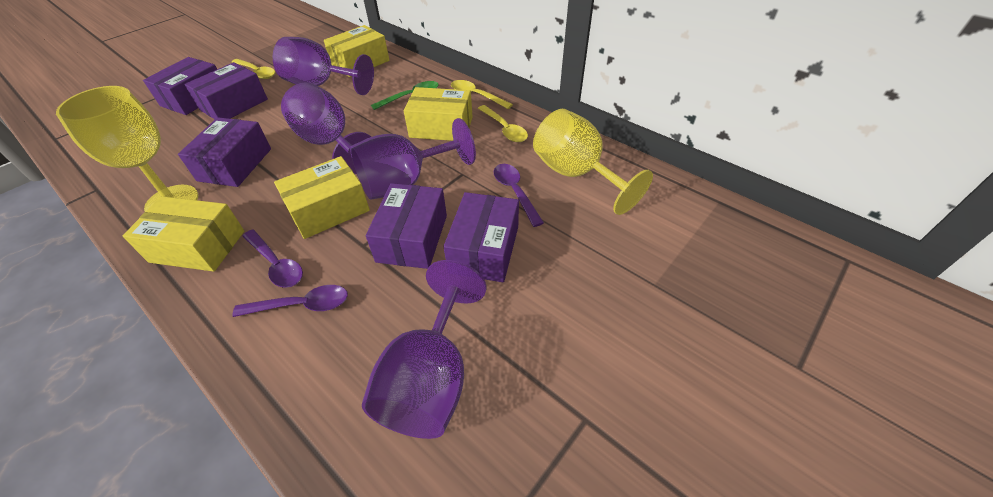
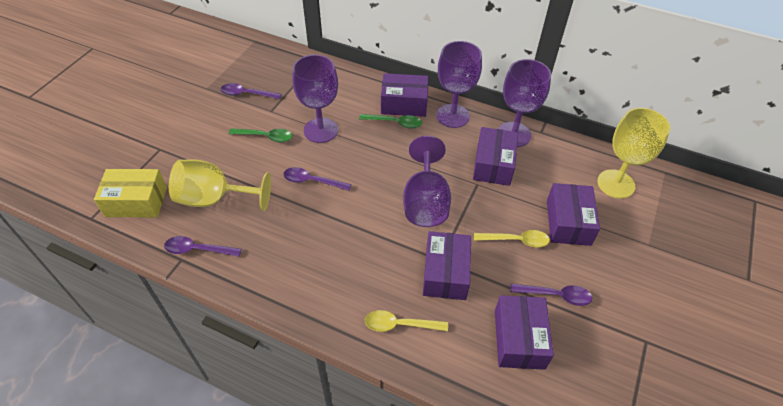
green spoon: 1 -> 2
purple spoon: 3 -> 4
yellow box: 4 -> 1
yellow spoon: 3 -> 2

